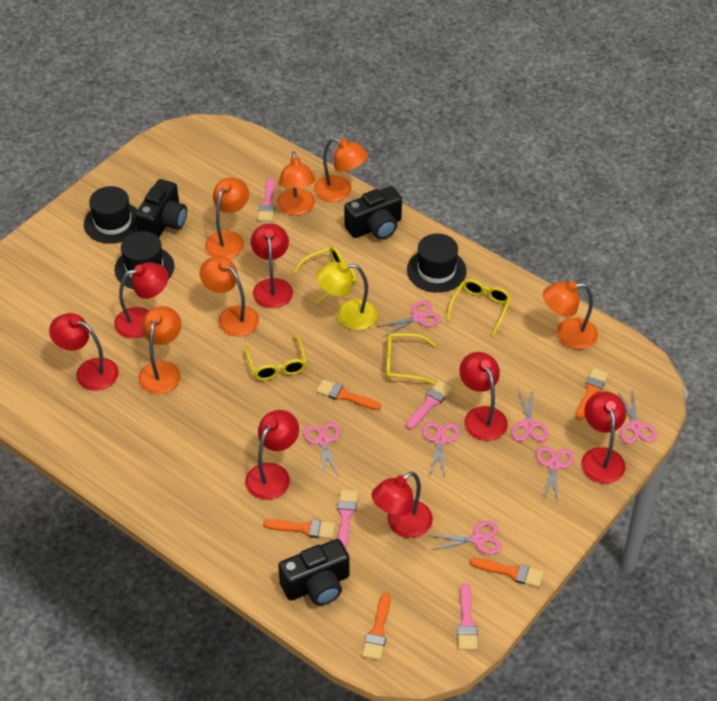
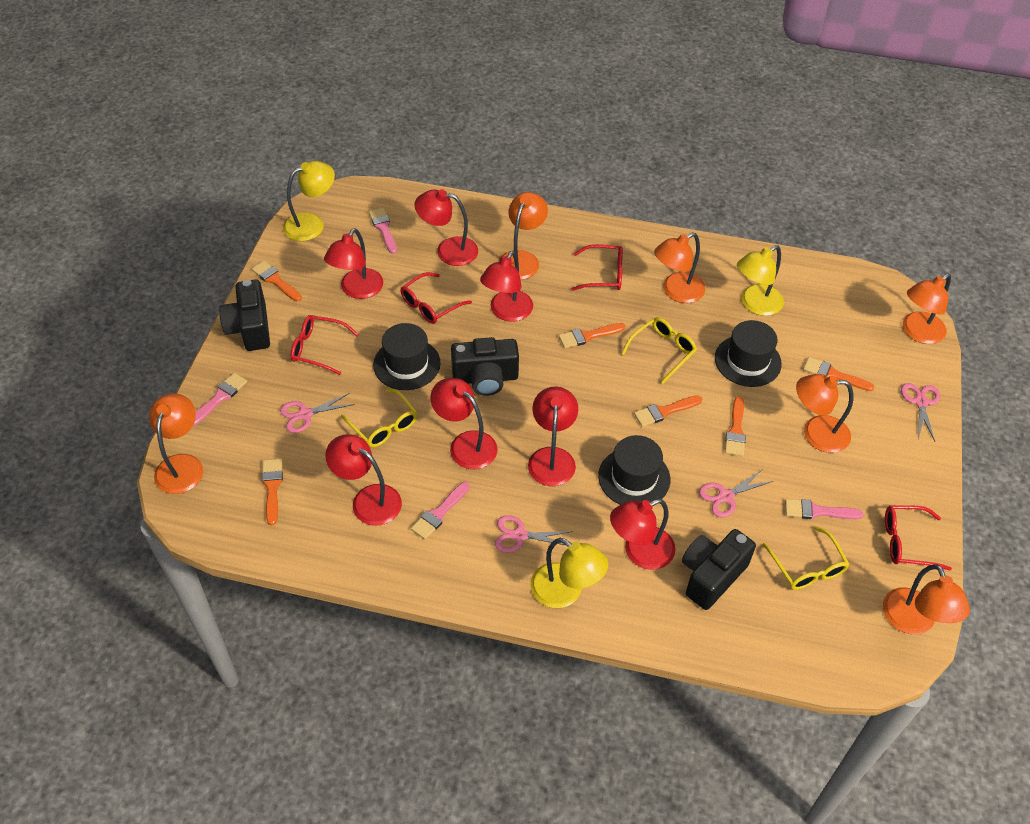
orange brush: 5 -> 6
pink scissors: 7 -> 4
red glasses: 0 -> 4
yellow glasses: 4 -> 3
yellow lamp: 1 -> 3

